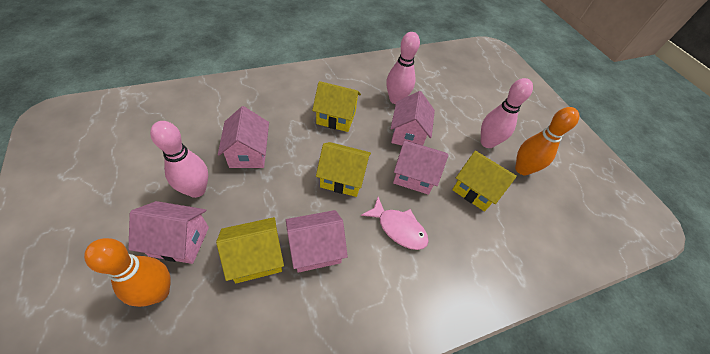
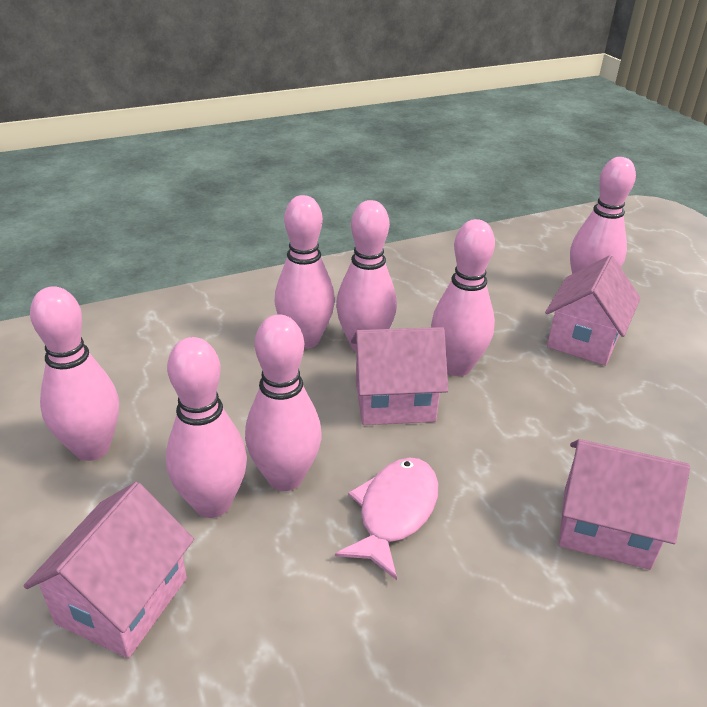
orange bowling pin: 2 -> 0
pink bowling pin: 3 -> 7
pink house: 5 -> 4
yellow house: 4 -> 0

